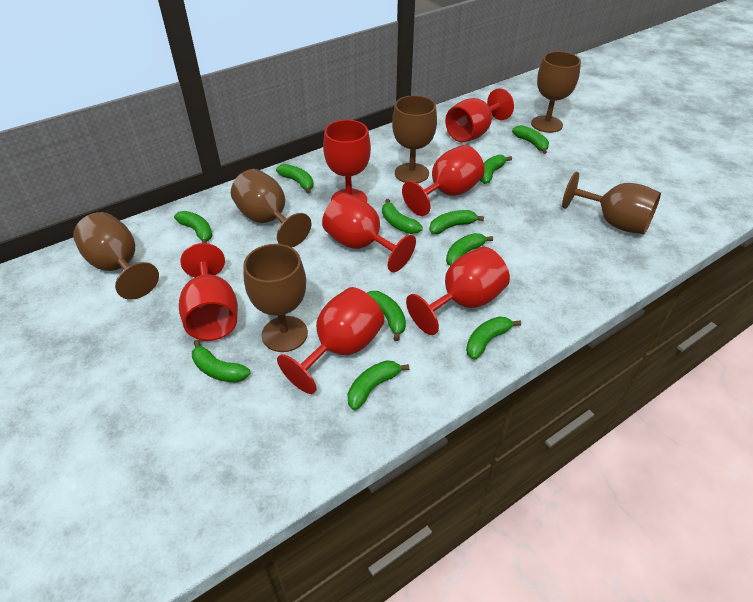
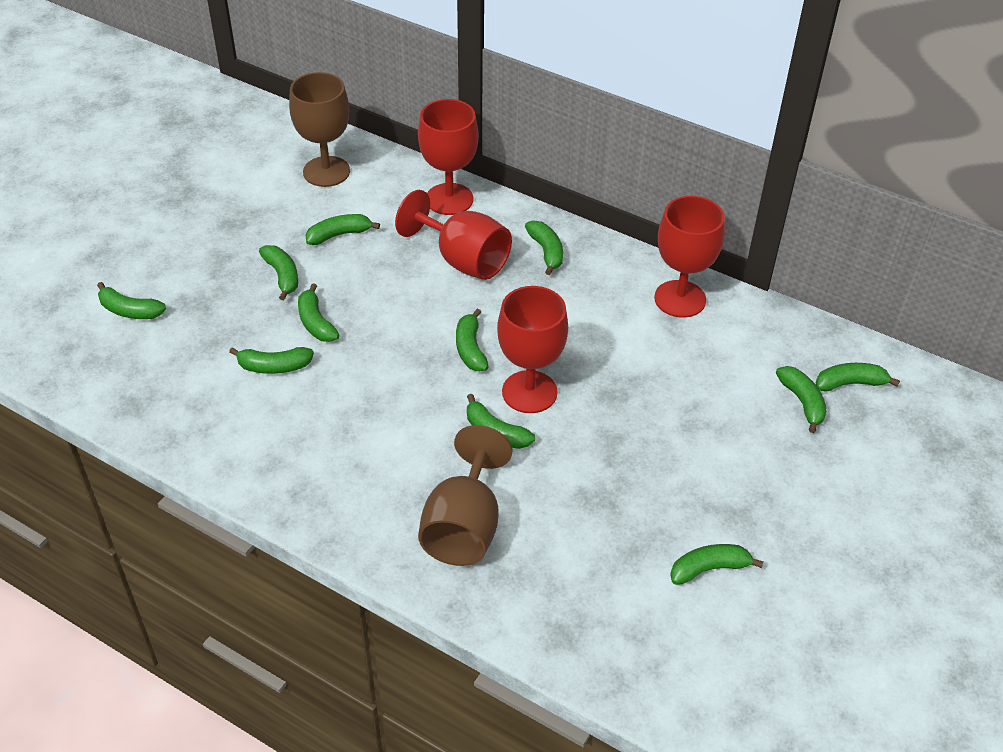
brown goblet: 6 -> 2
red goblet: 7 -> 4

